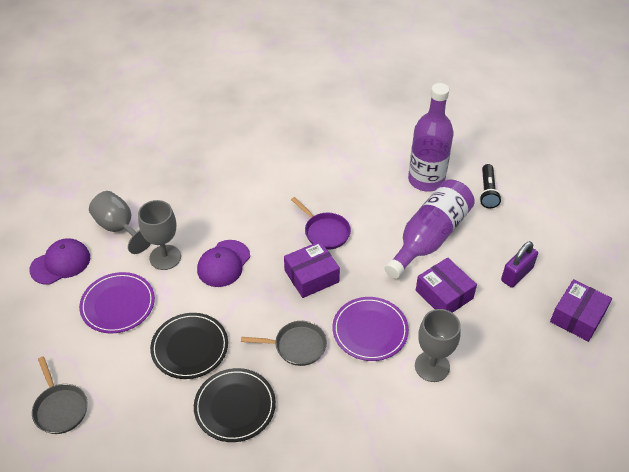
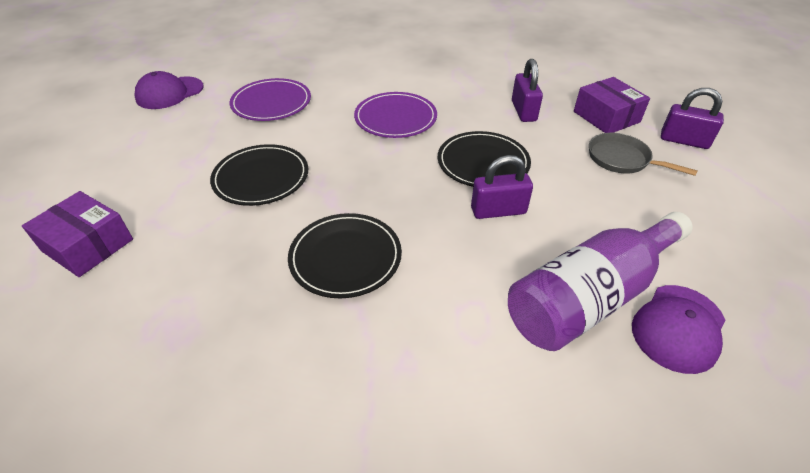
black flashlight: 1 -> 0
black plate: 2 -> 3
grey goblet: 3 -> 0
grey pan: 2 -> 1
purple bottle: 2 -> 1
purple box: 3 -> 2
purple padlock: 1 -> 3
purple pan: 1 -> 0

